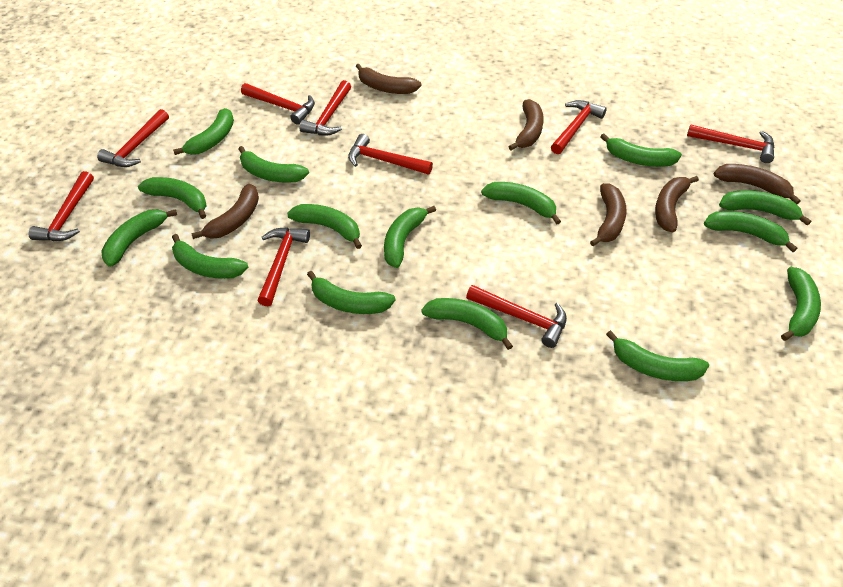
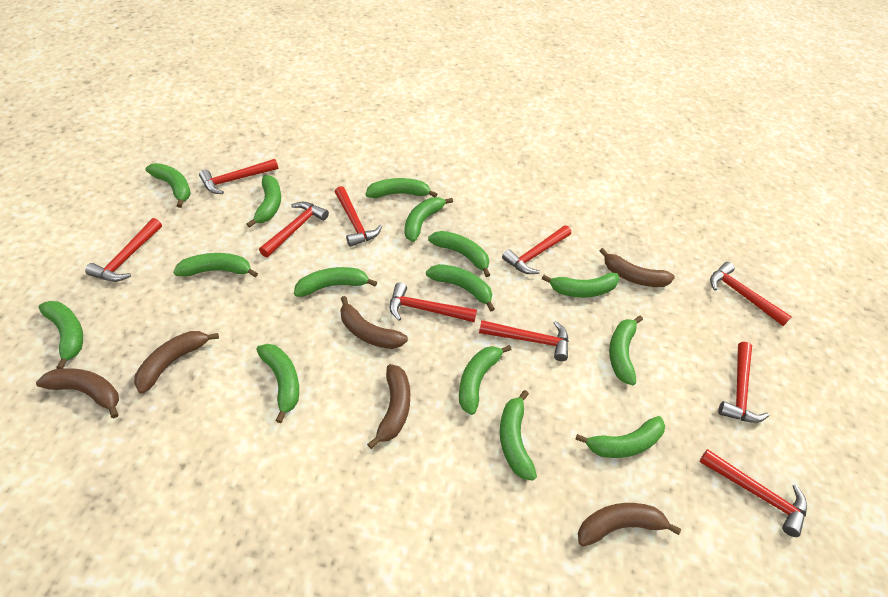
red hammer: 9 -> 10

